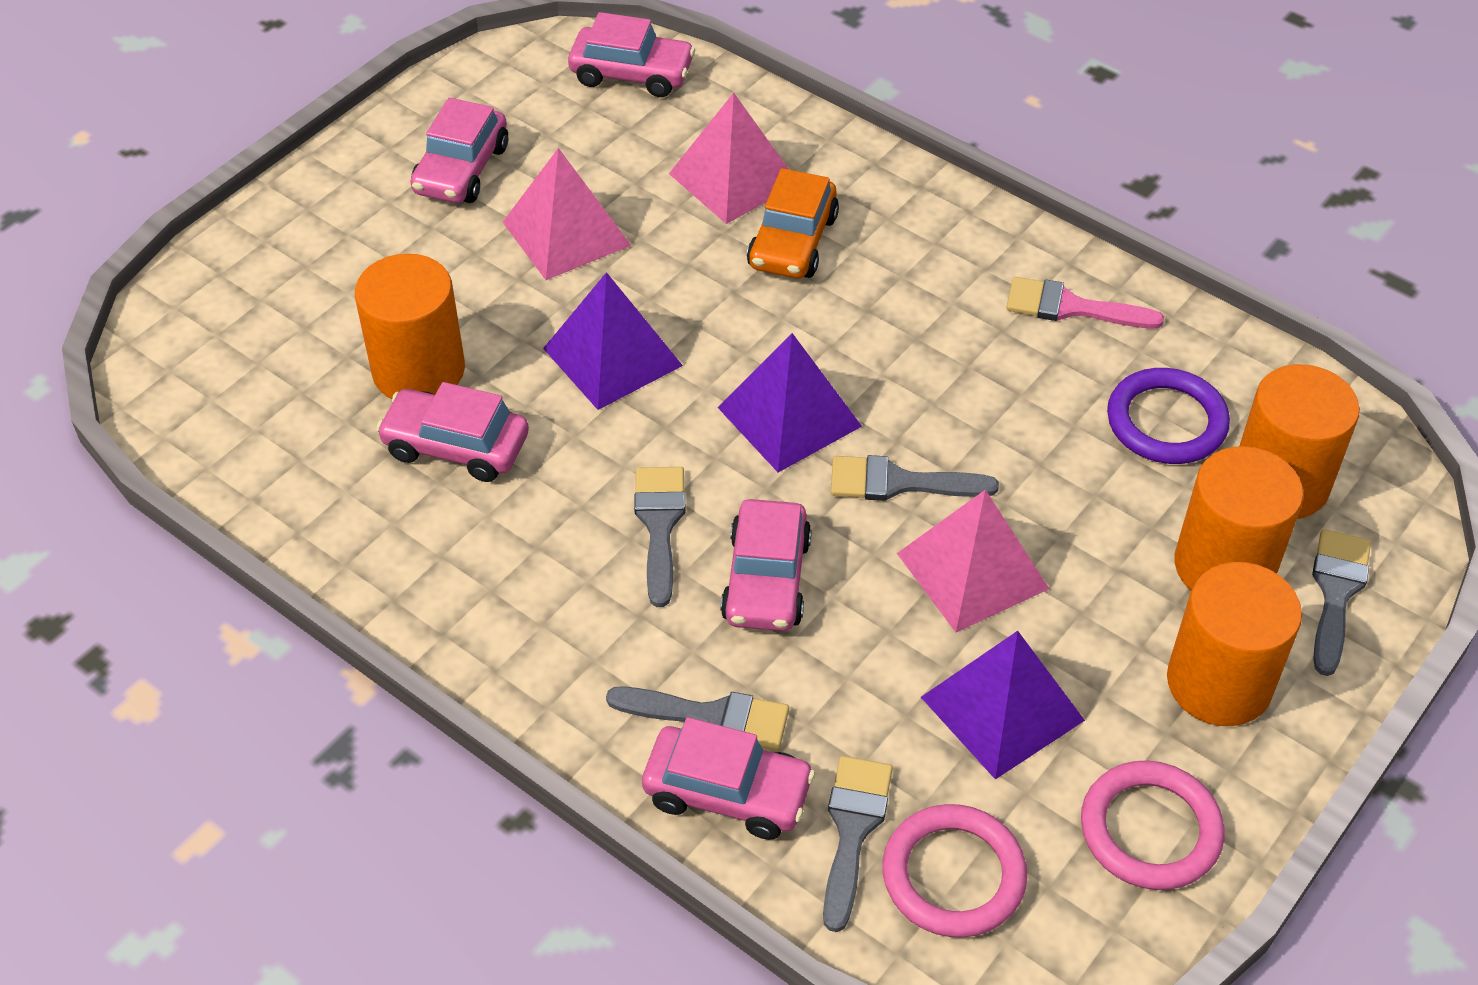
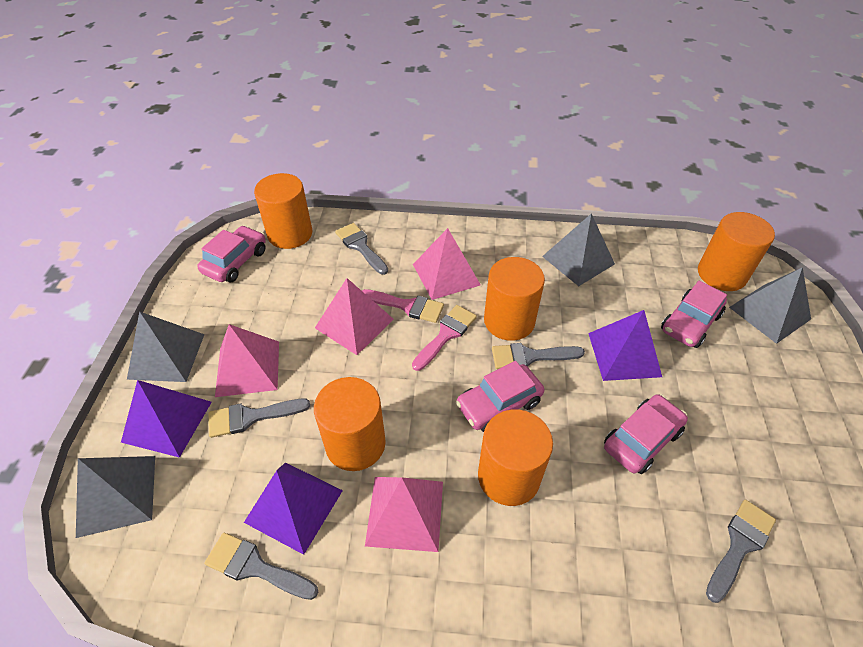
grey pyramid: 0 -> 4
orange car: 1 -> 0
orange cylinder: 4 -> 5
pink brush: 1 -> 2
pink car: 5 -> 4
pink pyramid: 3 -> 4
pink ring: 2 -> 0
purple ring: 1 -> 0

